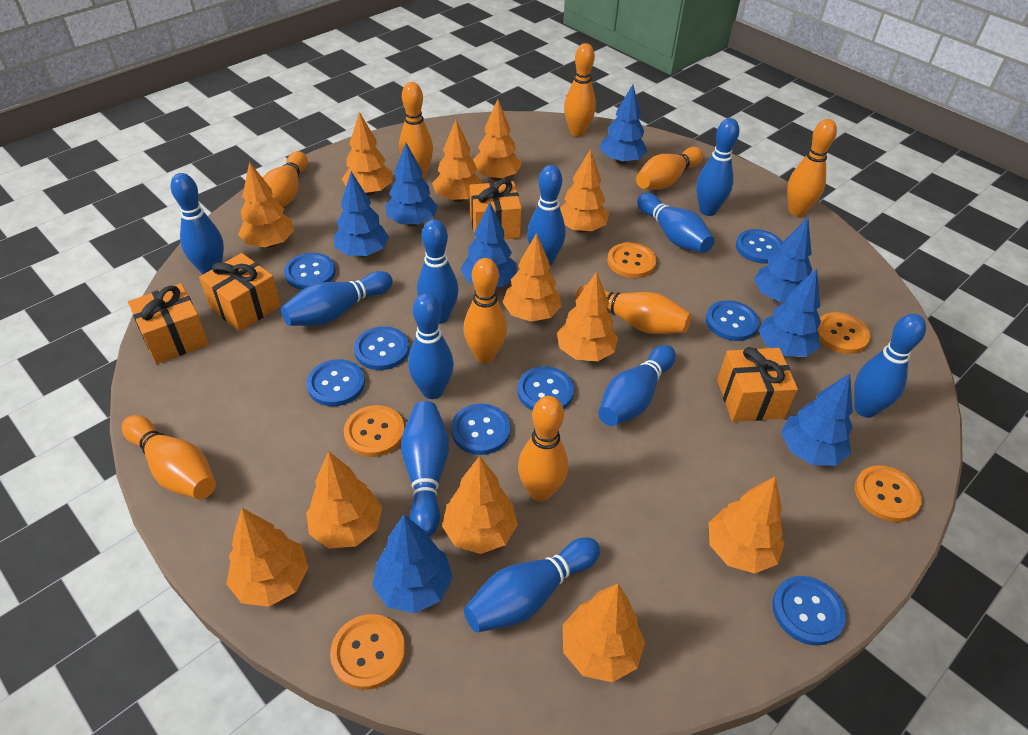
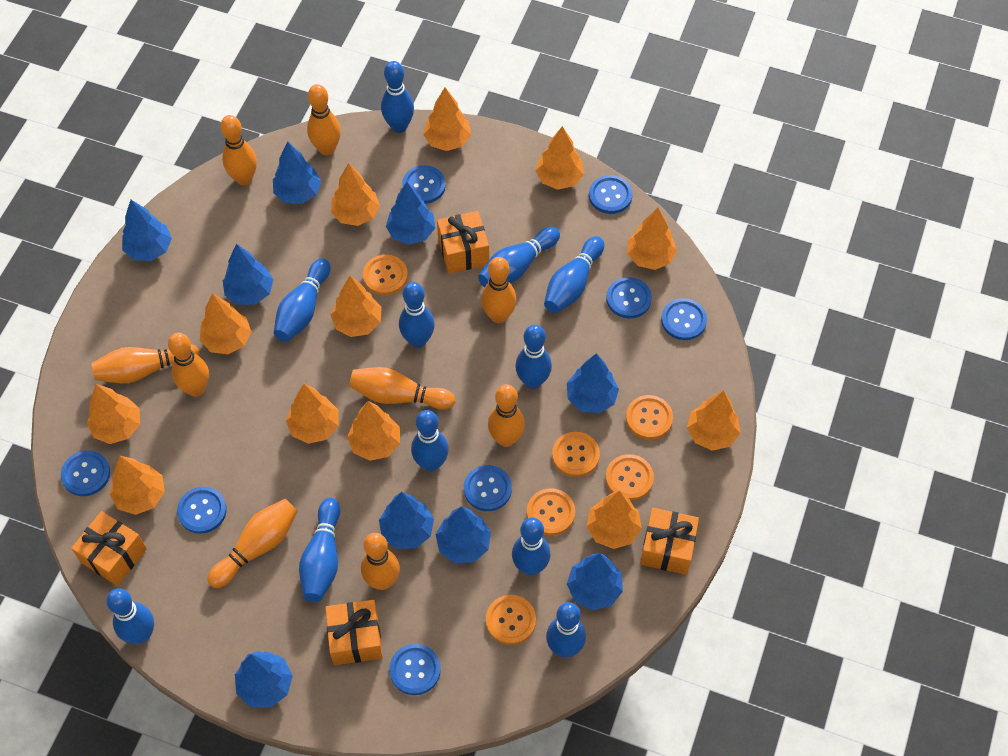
blue tree: 8 -> 9
orange button: 5 -> 6

